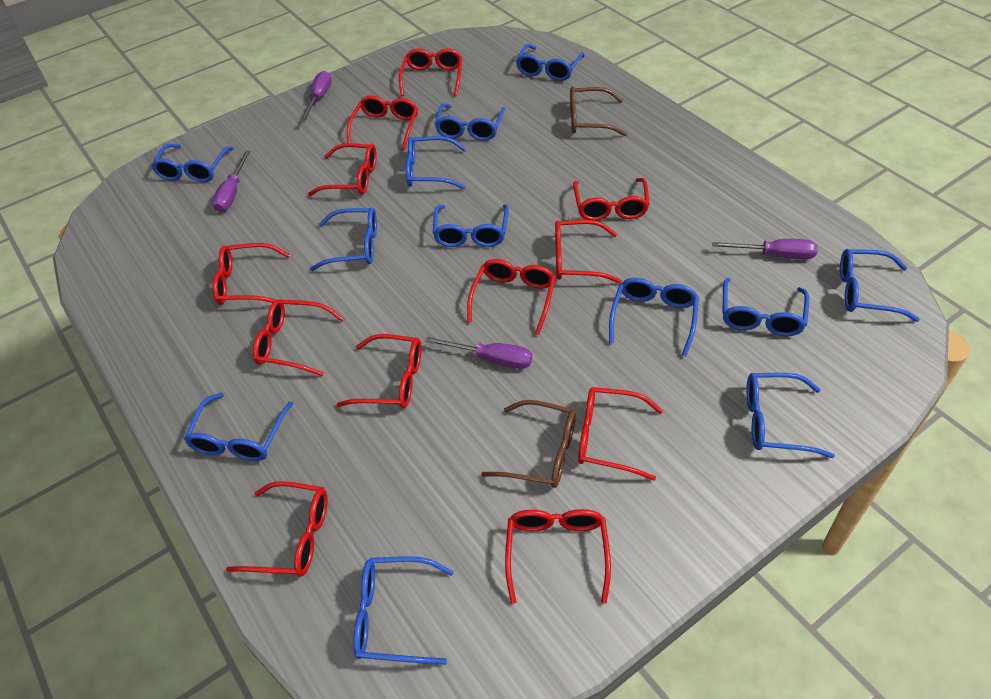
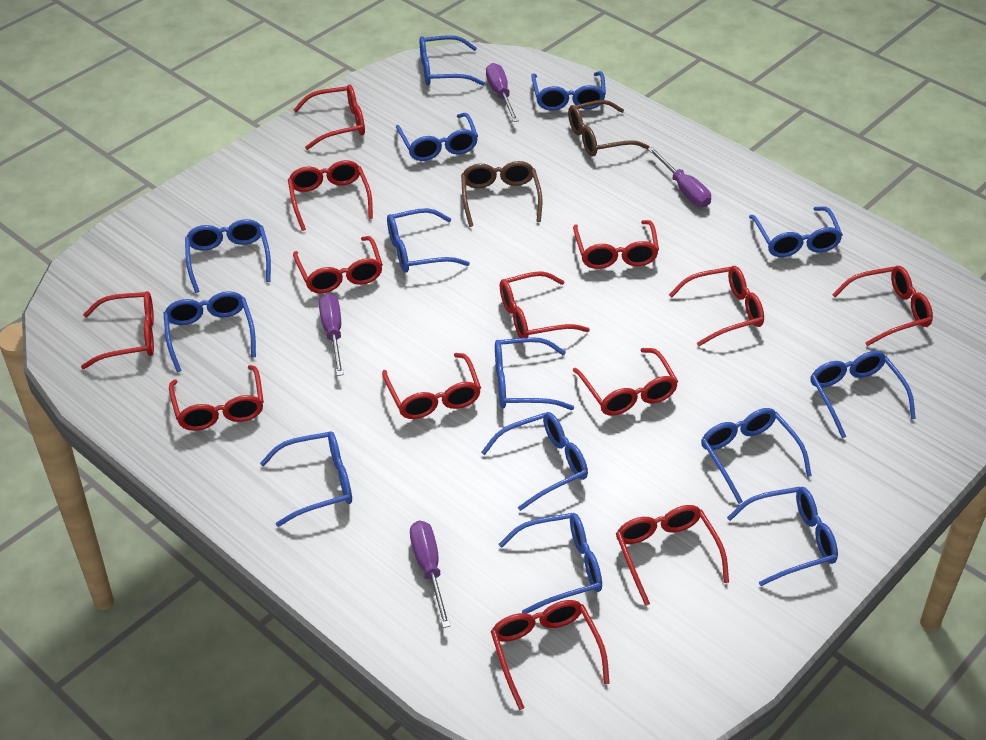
blue glasses: 12 -> 14
red glasses: 12 -> 13

